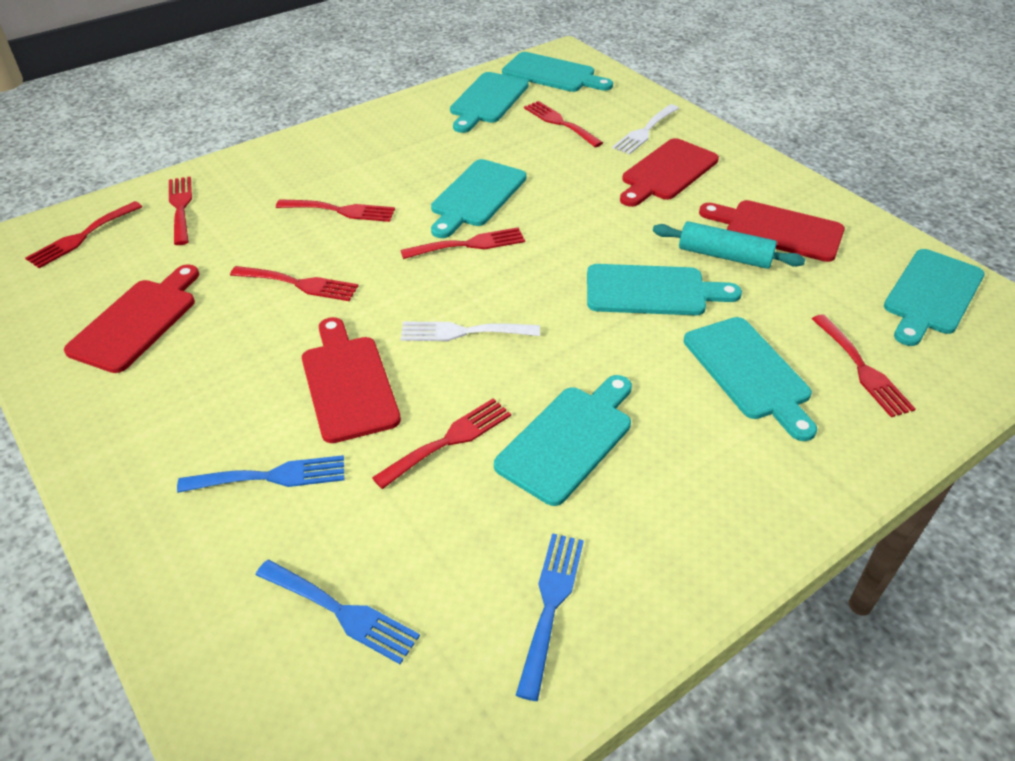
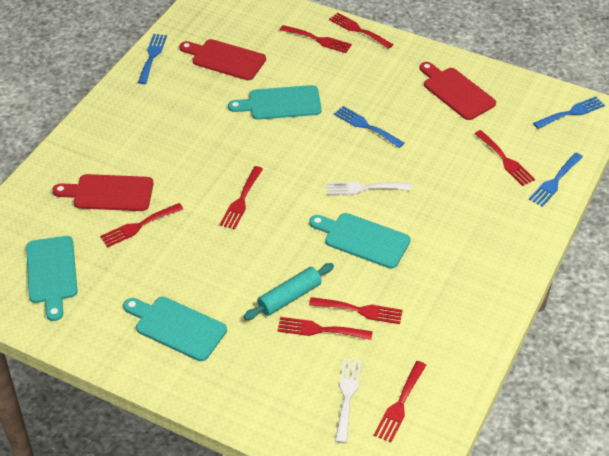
blue fork: 3 -> 4
red cutting board: 4 -> 3
turquoise cutting board: 7 -> 4

